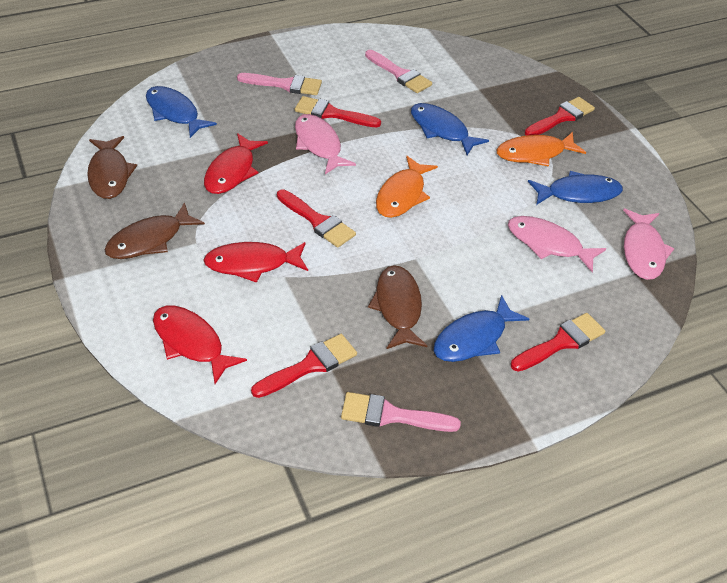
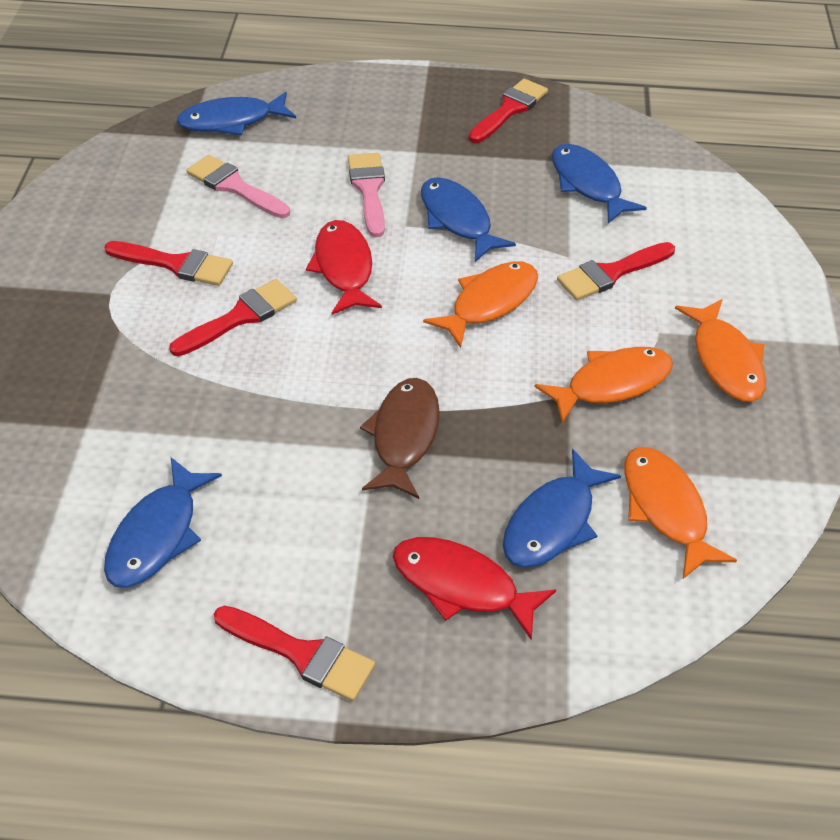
blue fish: 4 -> 5
brown fish: 3 -> 1
orange fish: 2 -> 4
pink brush: 3 -> 2
pink fish: 3 -> 0
red fish: 3 -> 2

